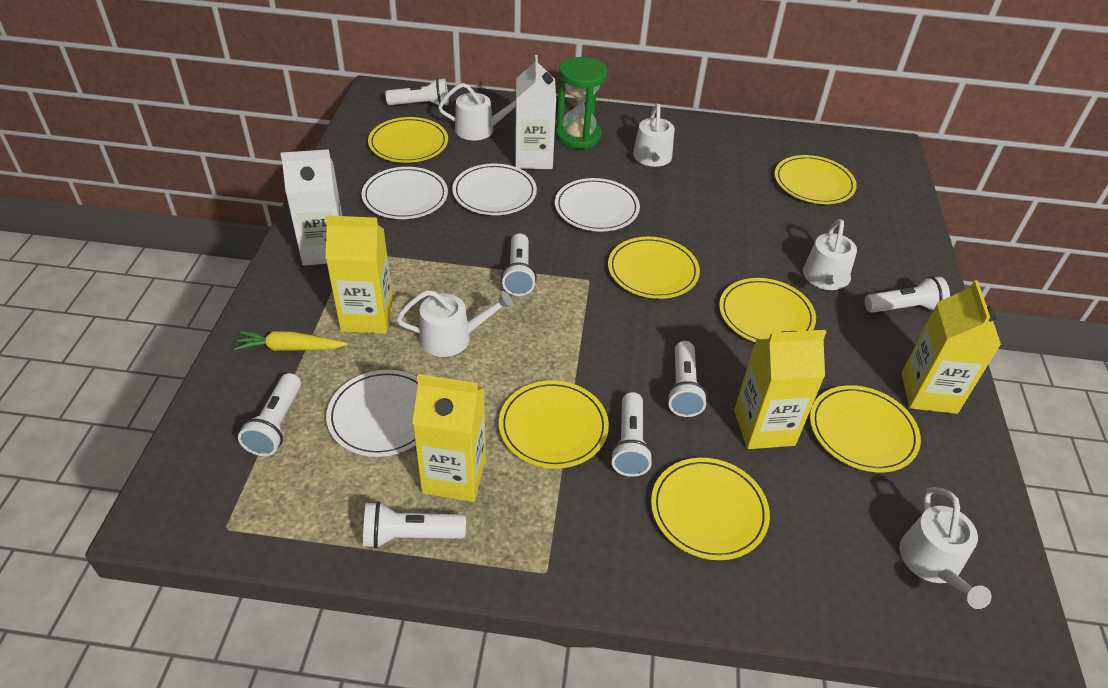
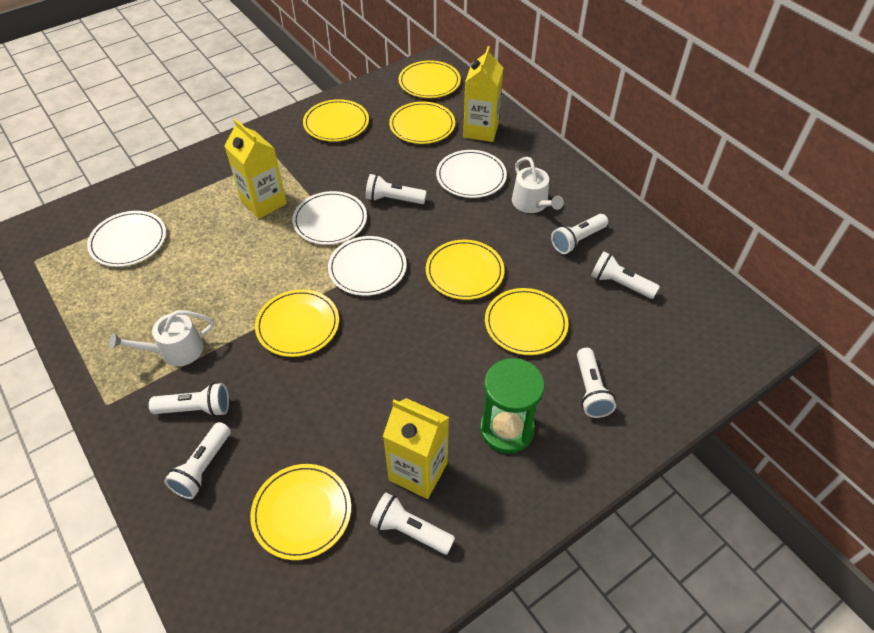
white carton: 2 -> 0
white watering can: 5 -> 2
yellow carrot: 1 -> 0
yellow carton: 4 -> 3

